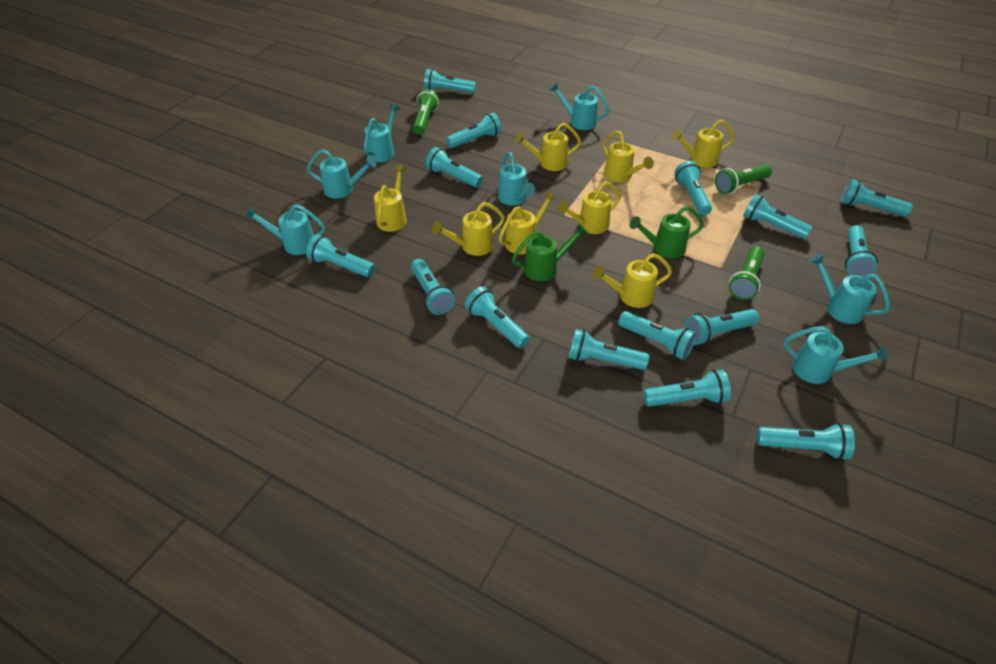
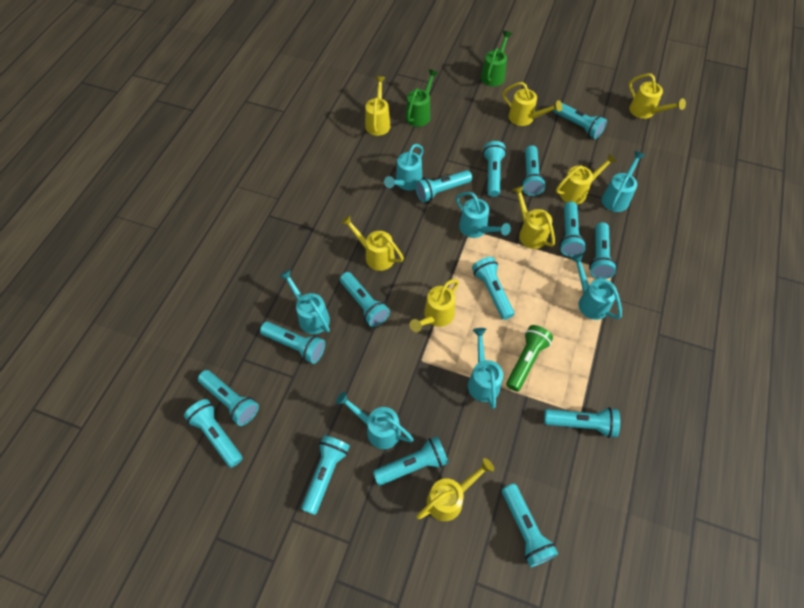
green flashlight: 3 -> 1

